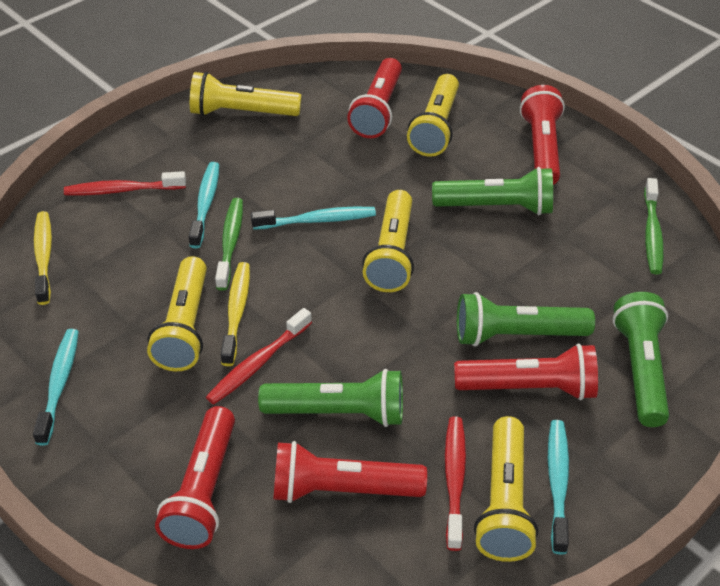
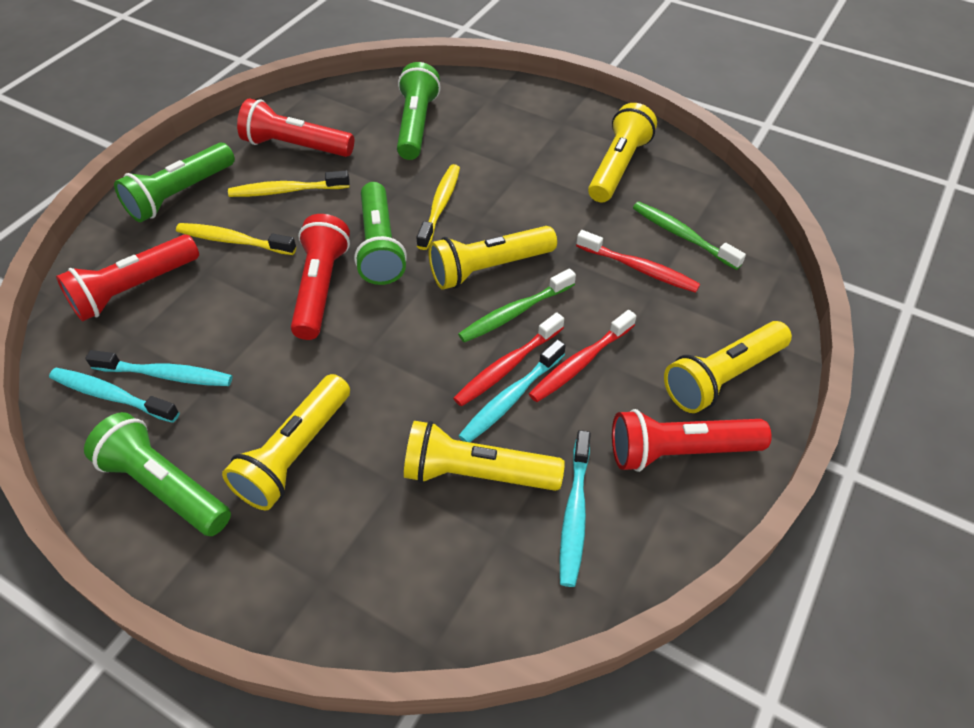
red flashlight: 5 -> 4
yellow toothbrush: 2 -> 3

